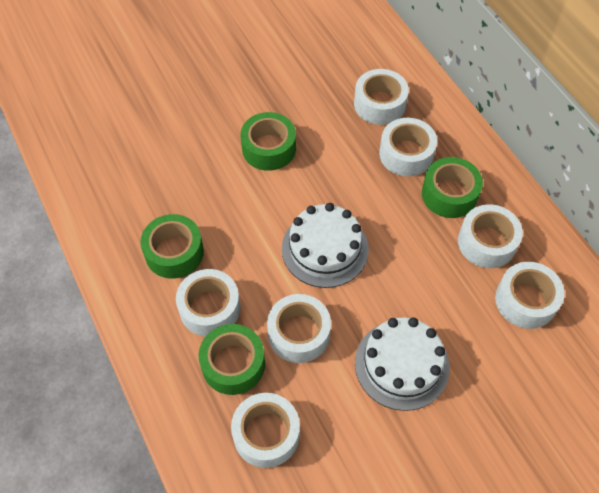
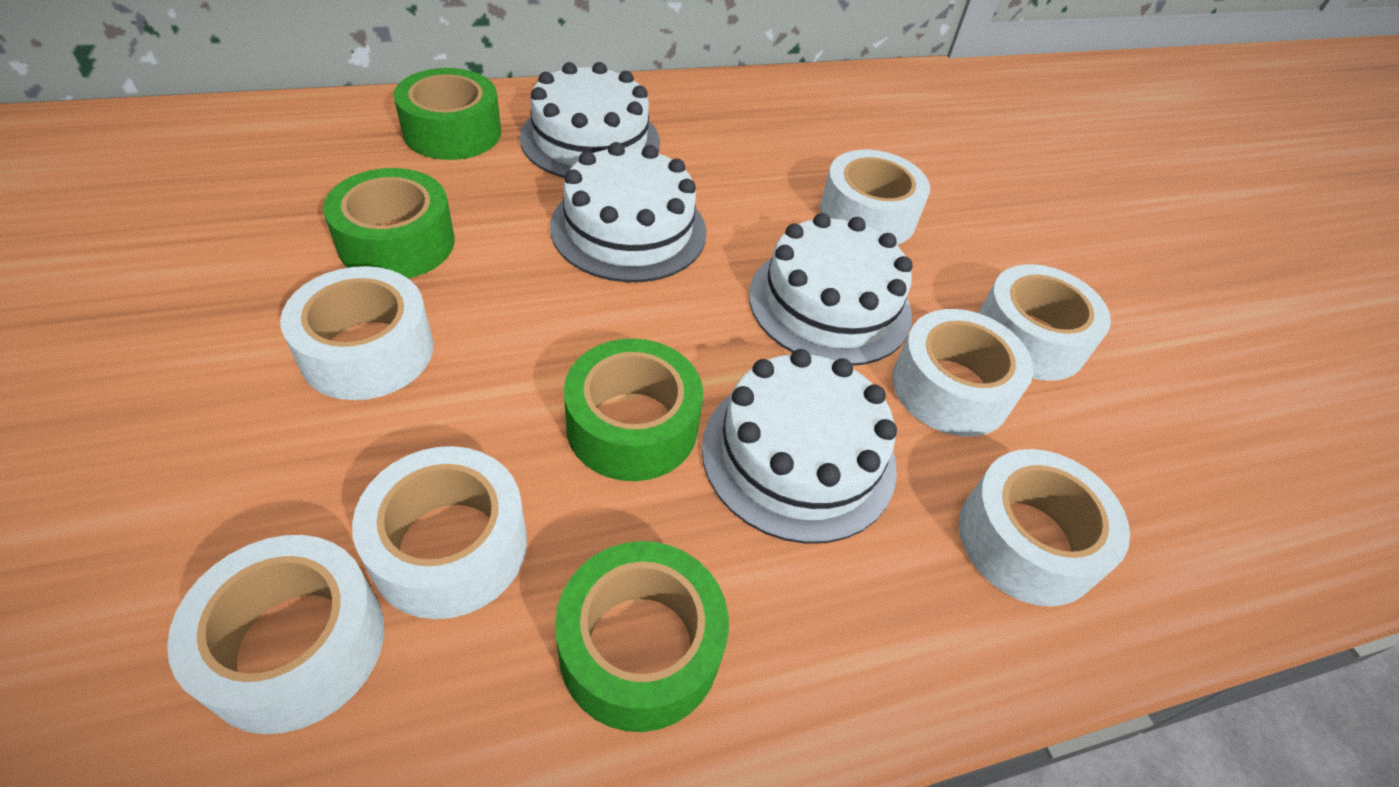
white cake: 2 -> 4

